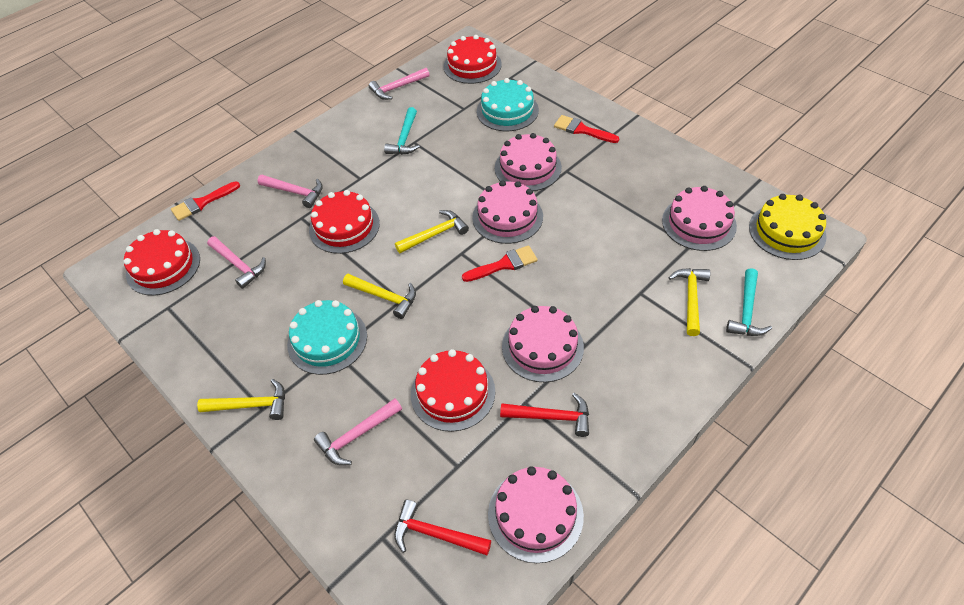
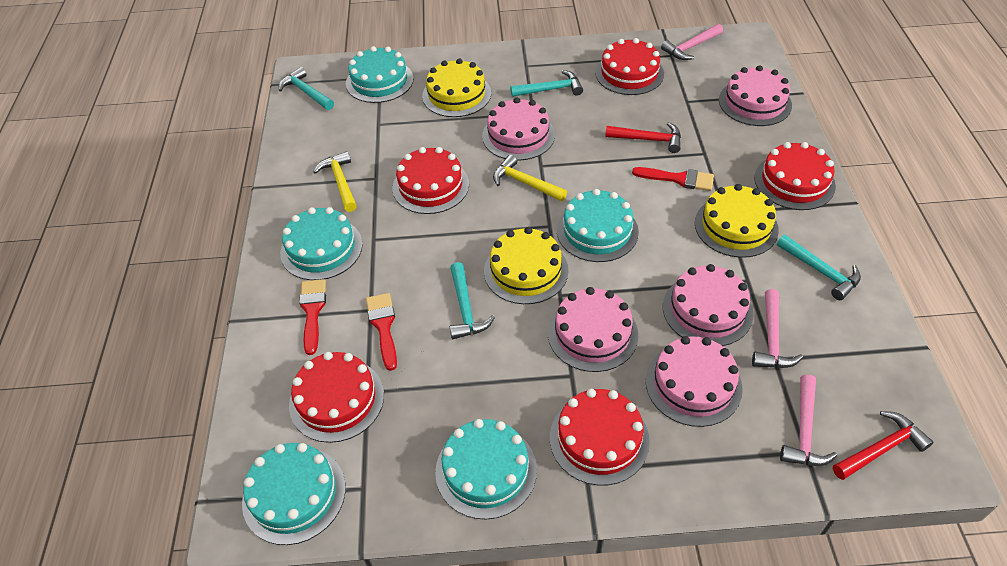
pink hammer: 4 -> 3
red cake: 4 -> 5
turquoise cake: 2 -> 5
turquoise hammer: 2 -> 4
yellow cake: 1 -> 3
yellow hammer: 4 -> 2

